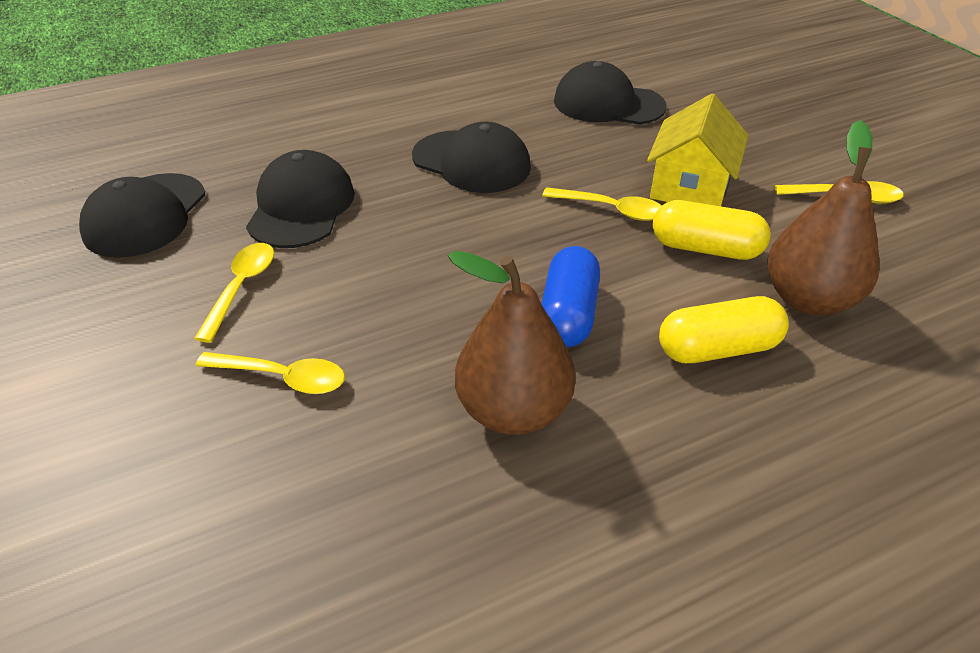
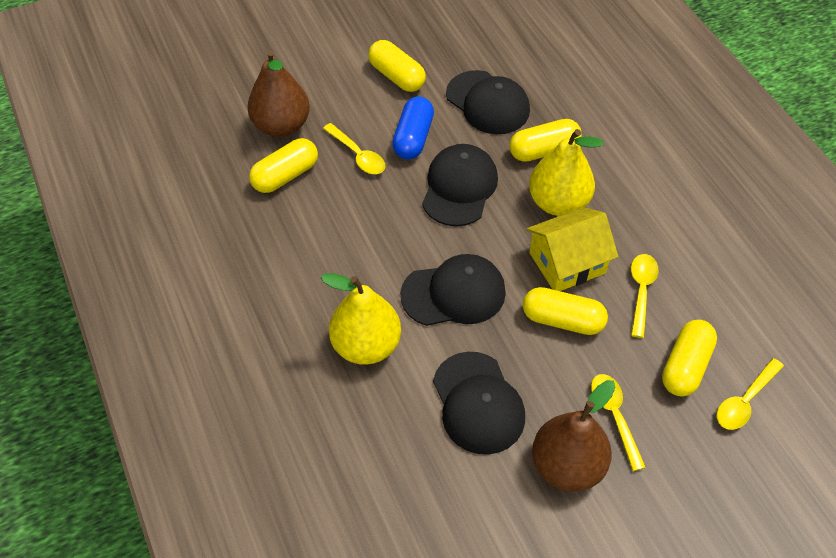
yellow capsule: 2 -> 5
yellow pear: 0 -> 2

